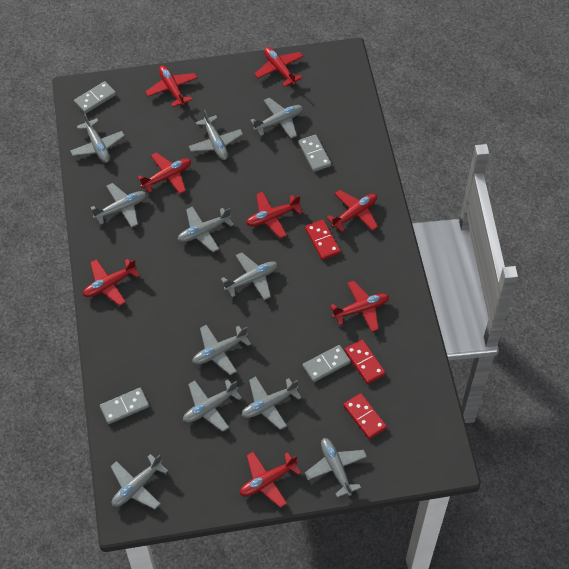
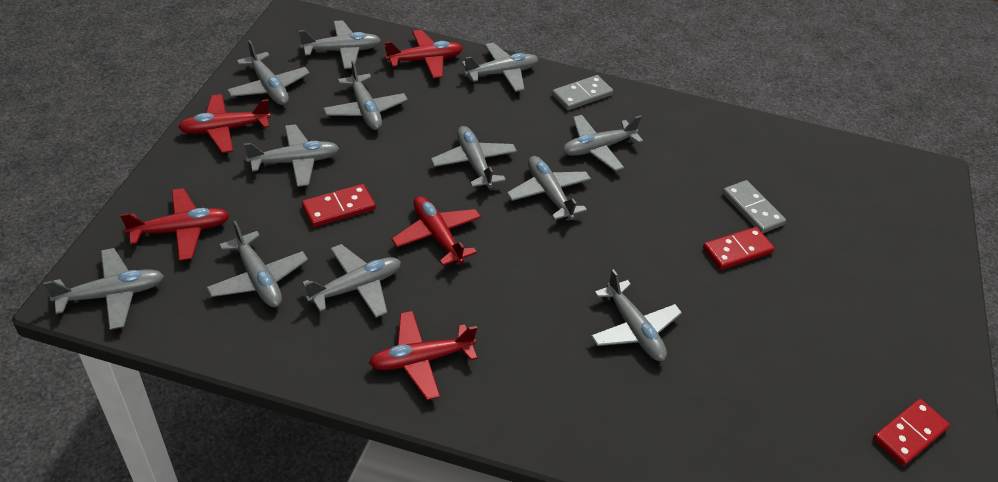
grey domino: 4 -> 2
grey plane: 11 -> 12
red plane: 8 -> 5

